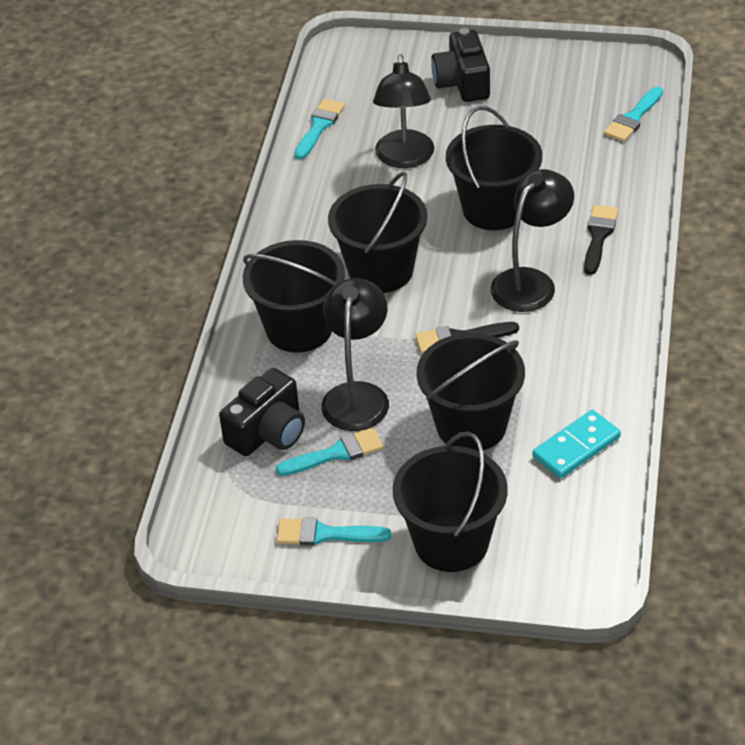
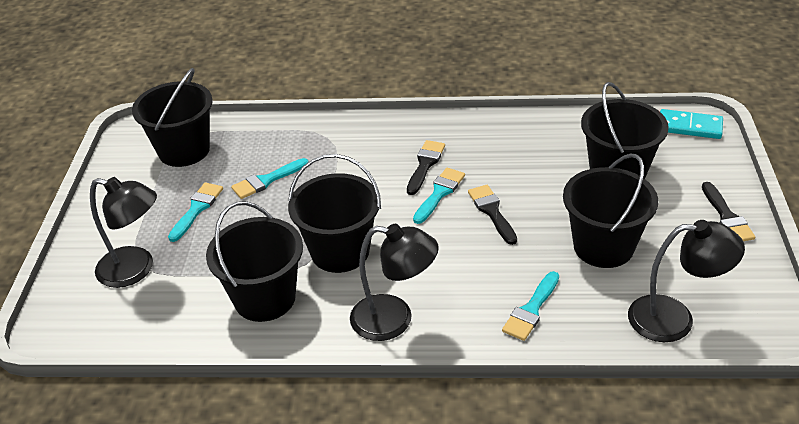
black brush: 2 -> 3
black camera: 2 -> 0

